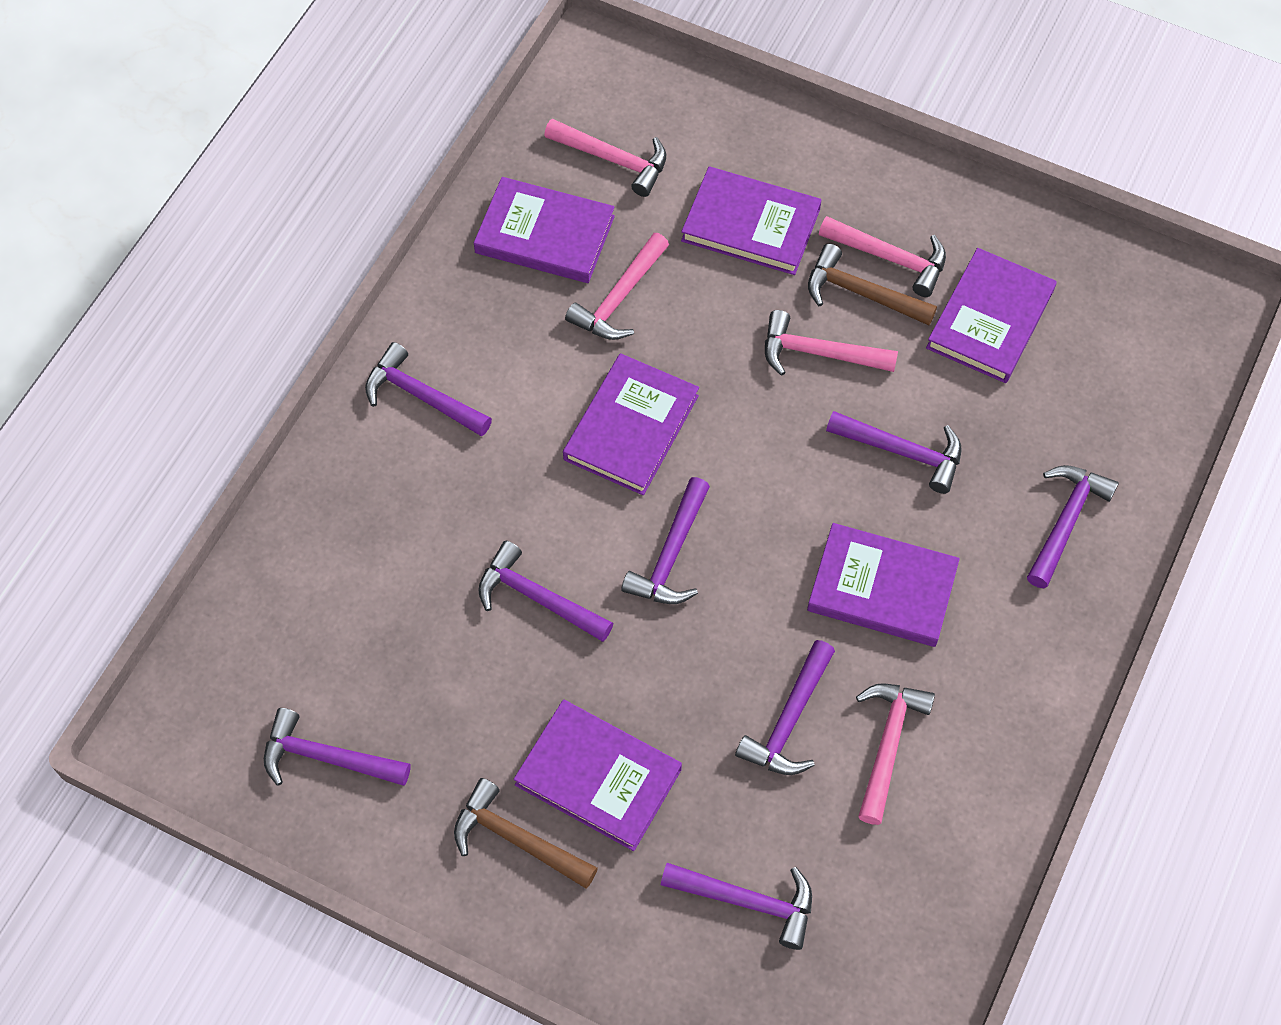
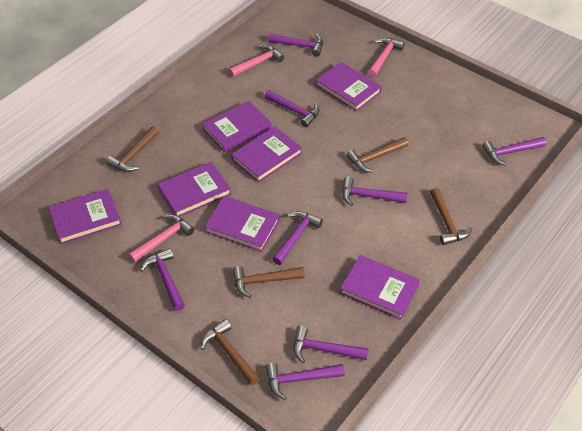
brown hammer: 2 -> 5
pink hammer: 5 -> 3
purple book: 6 -> 7

